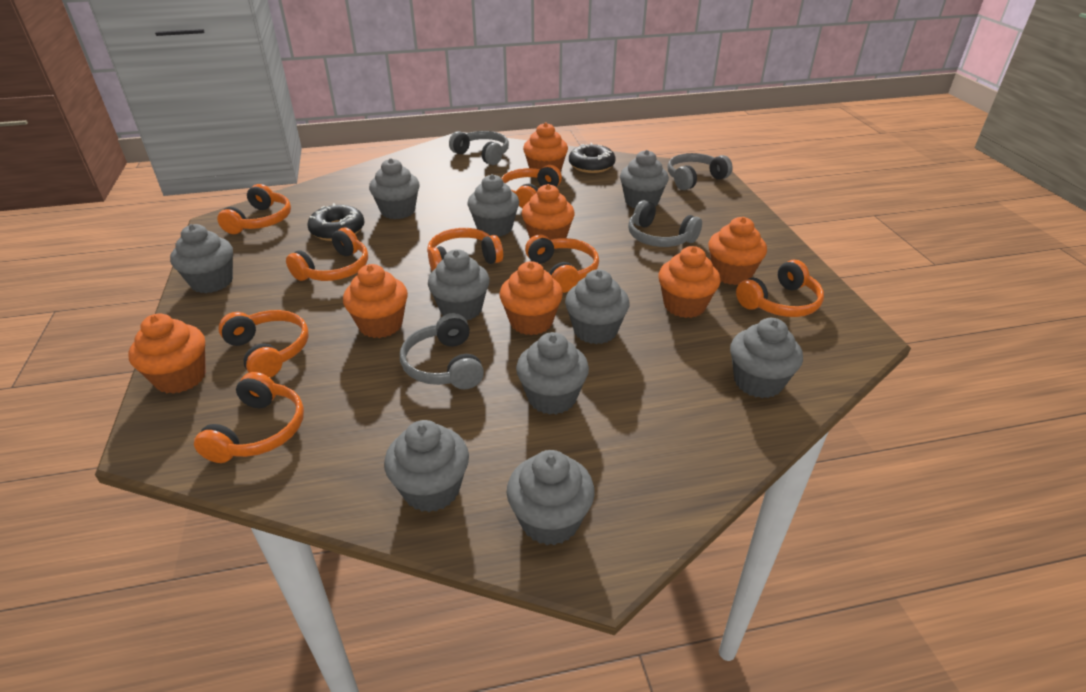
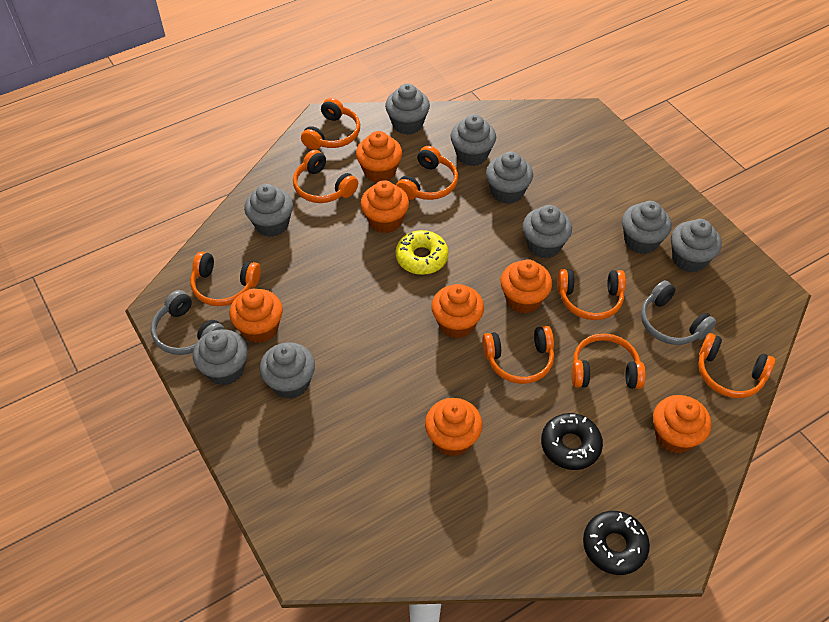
grey cupcake: 10 -> 9
grey headphones: 4 -> 2
yellow donut: 0 -> 1

